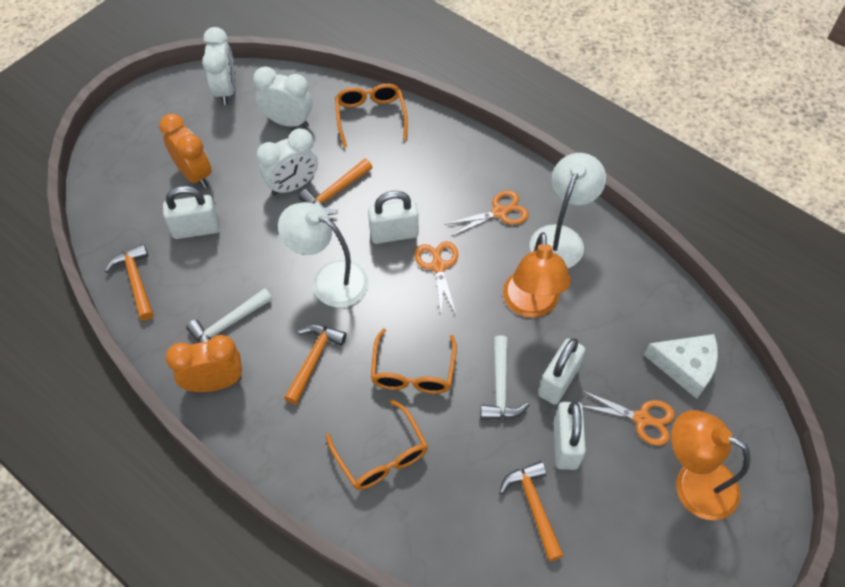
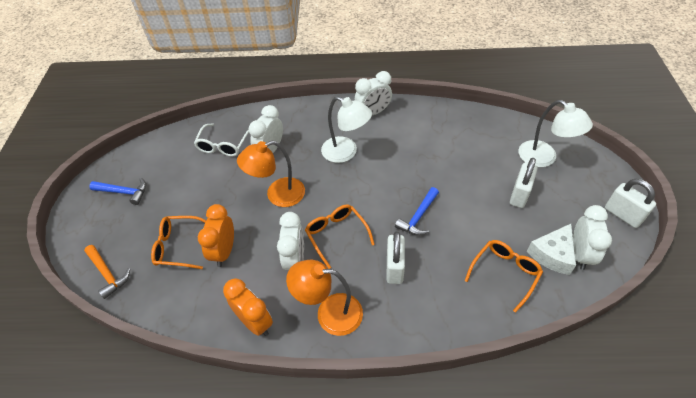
blue hammer: 0 -> 2
orange hammer: 4 -> 1
orange scissors: 3 -> 0
white clock: 3 -> 4
white glasses: 0 -> 1
white hammer: 2 -> 0
white padlock: 4 -> 3

